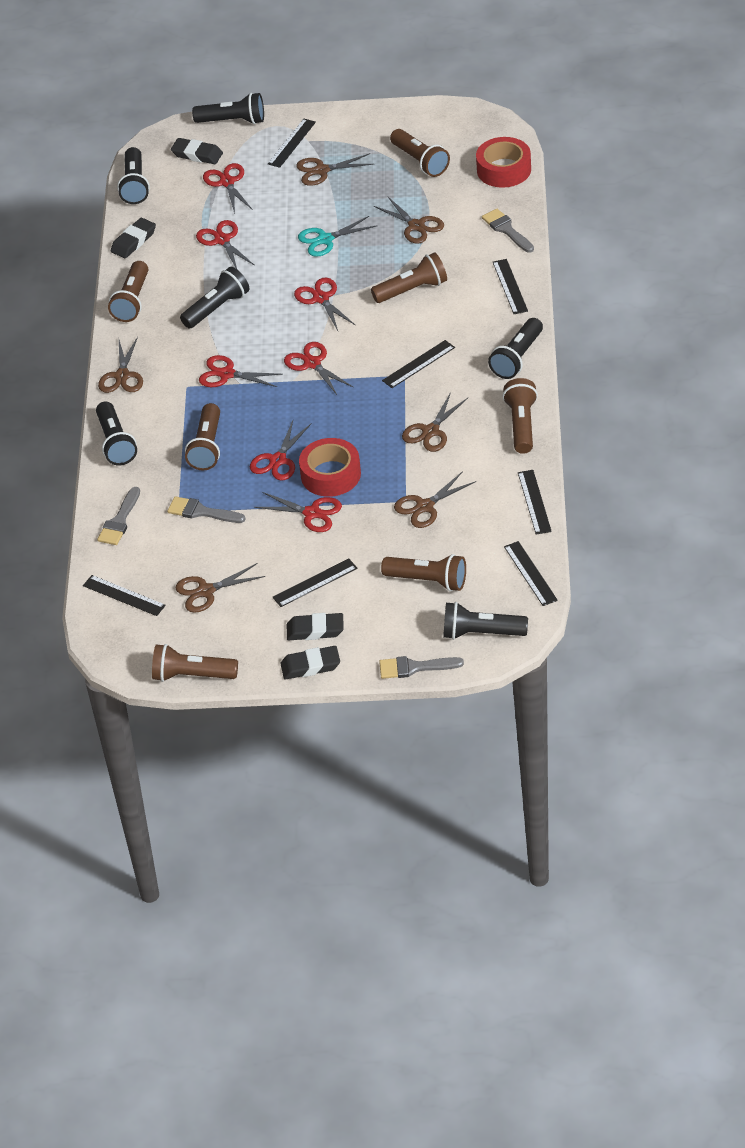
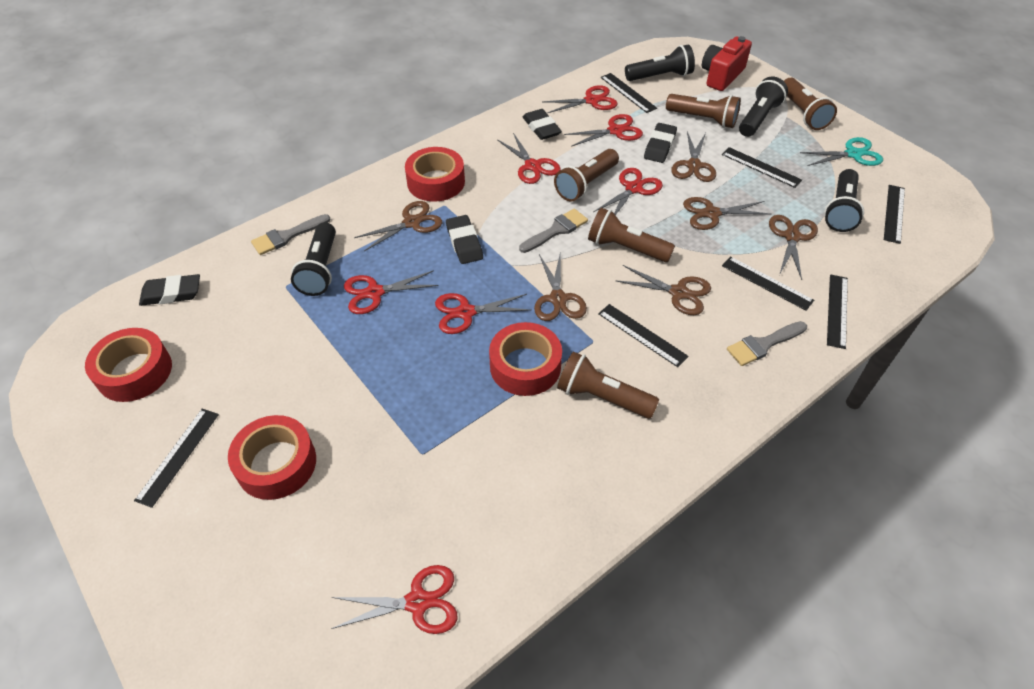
black flashlight: 6 -> 4
brown flashlight: 7 -> 5
grey brush: 4 -> 3
red camera: 0 -> 1
red tape: 2 -> 4

